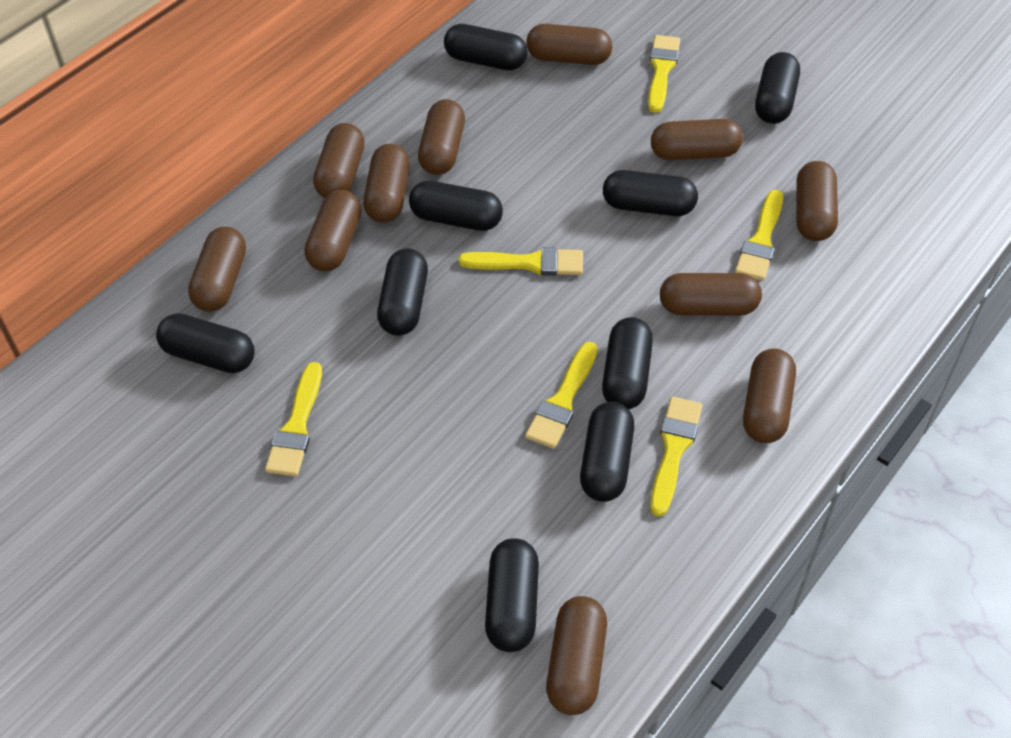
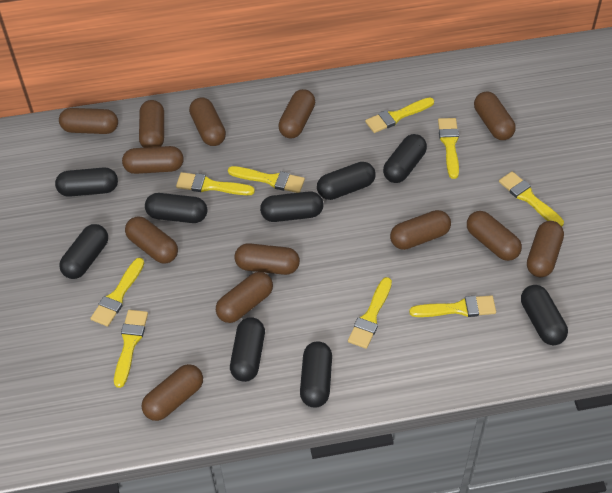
brown capsule: 11 -> 13
yellow brush: 6 -> 9

